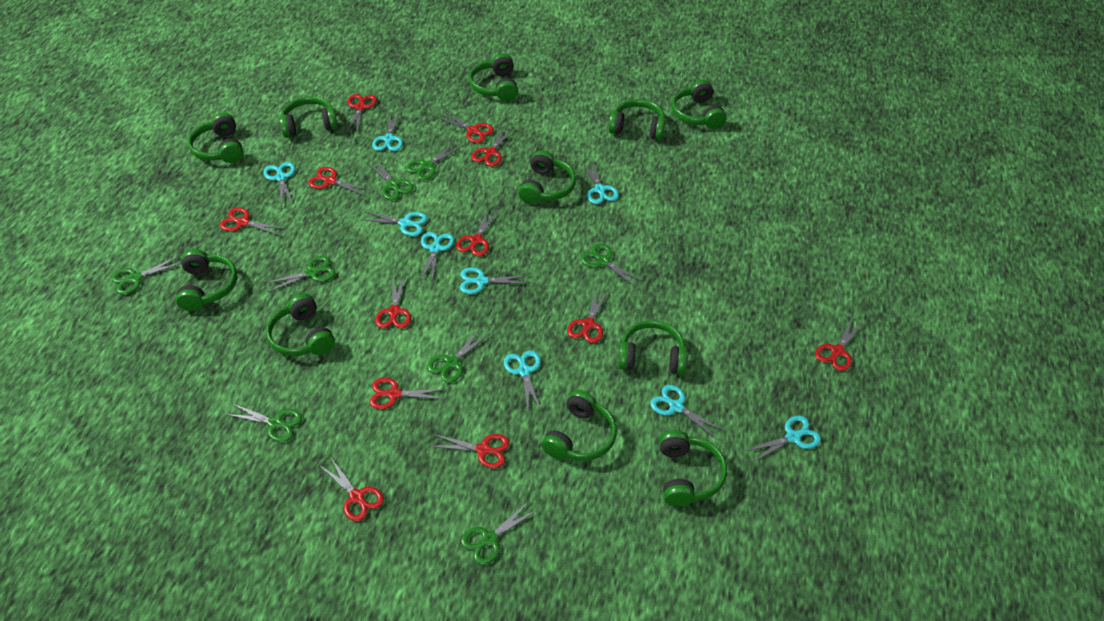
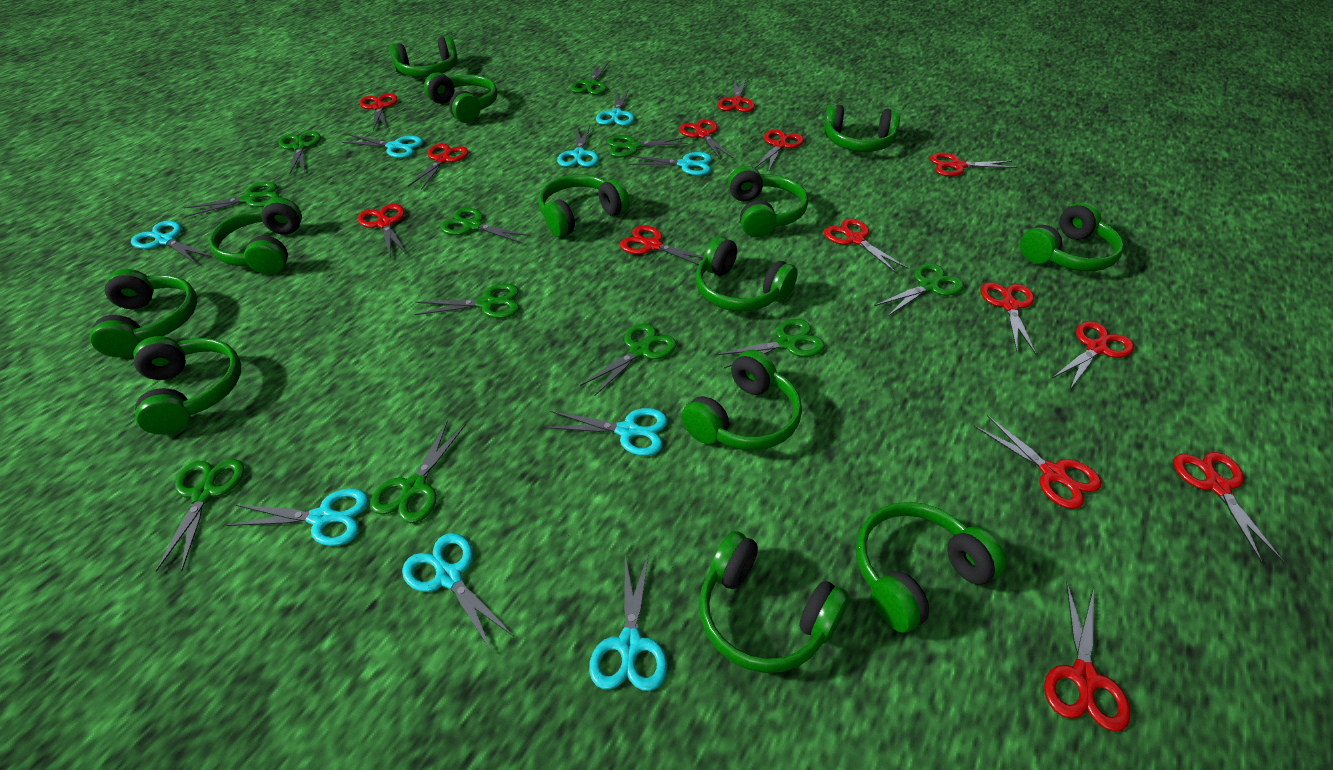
green headphones: 11 -> 13
green scissors: 8 -> 11
red scissors: 12 -> 14

